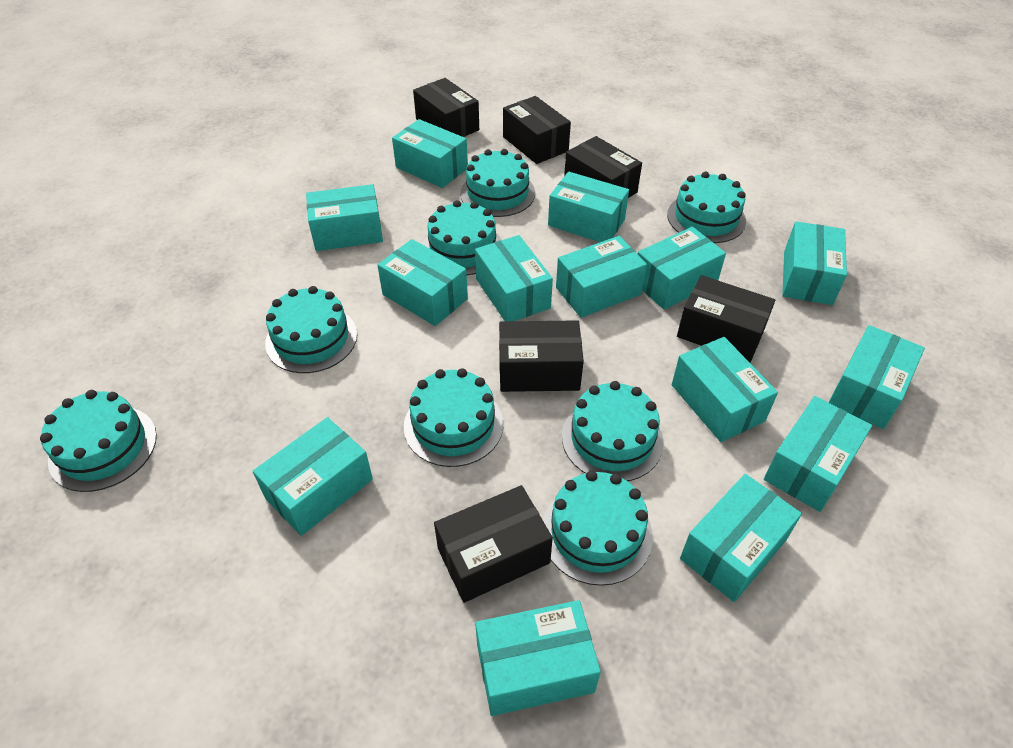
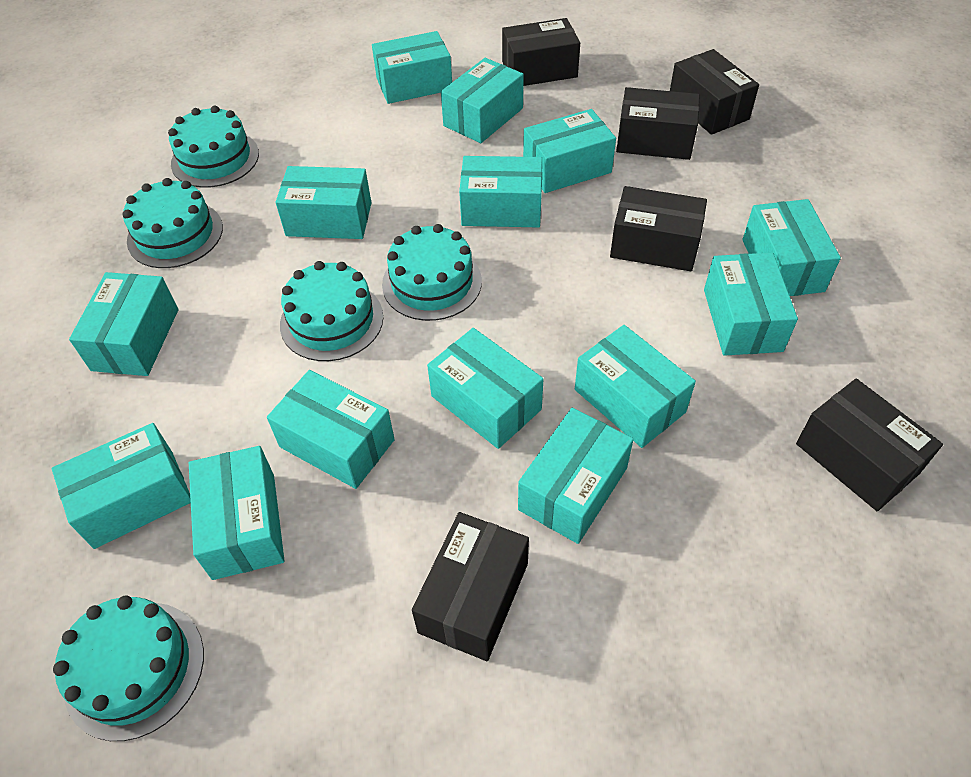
turquoise cake: 8 -> 5

